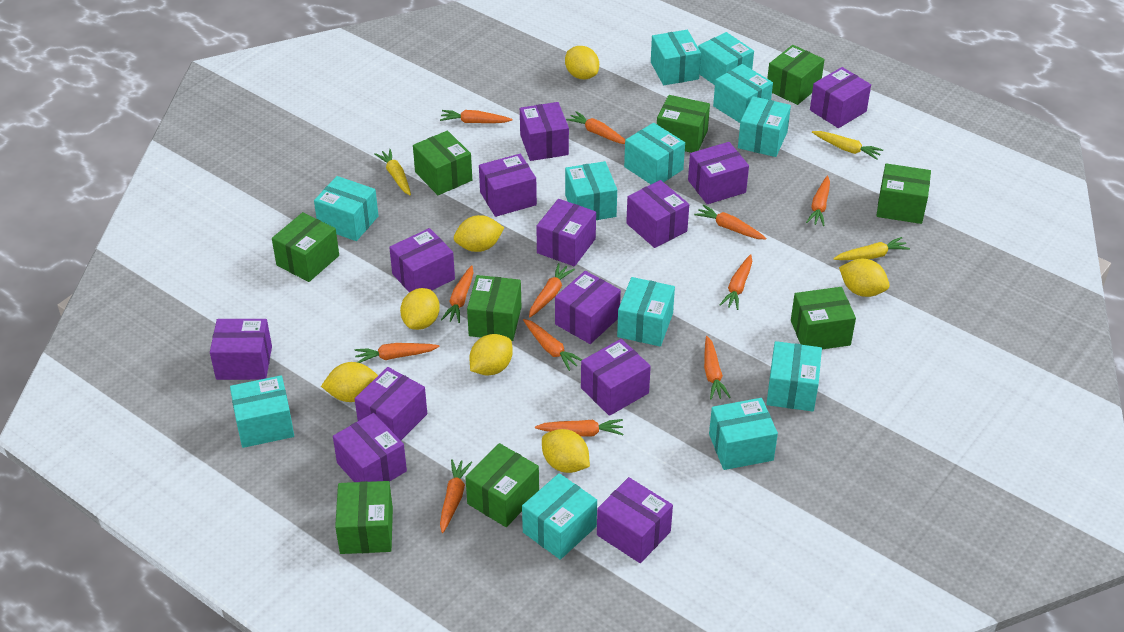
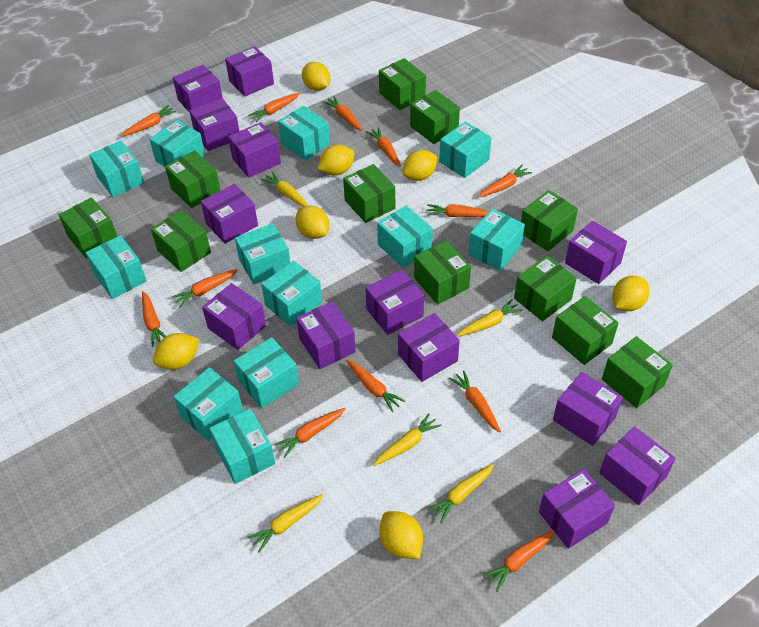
green box: 9 -> 11
yellow carrot: 3 -> 5

